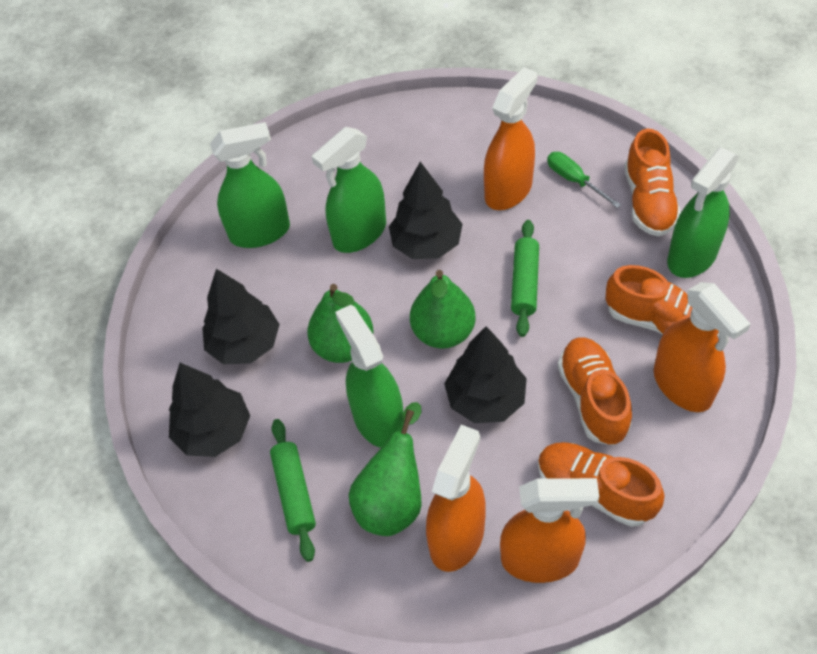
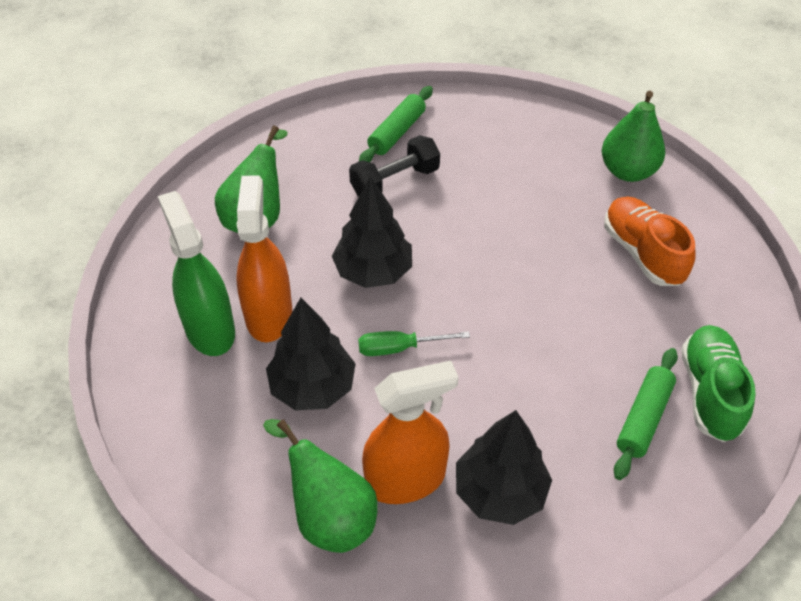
black dumbbell: 0 -> 1
black tree: 4 -> 3
green shoe: 0 -> 1
green spray bottle: 4 -> 1
orange shoe: 4 -> 1
orange spray bottle: 4 -> 2

